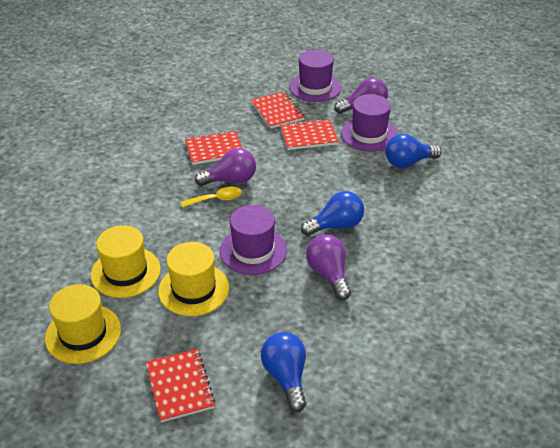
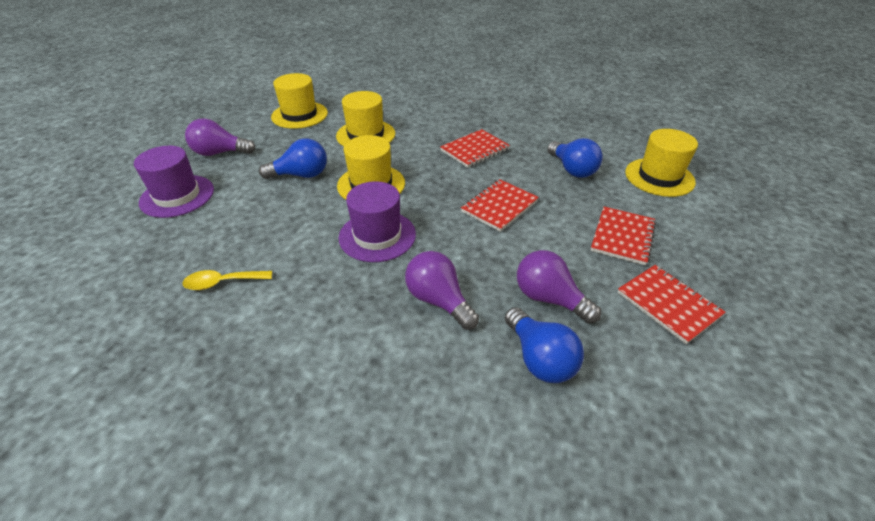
purple hat: 3 -> 2
yellow hat: 3 -> 4

